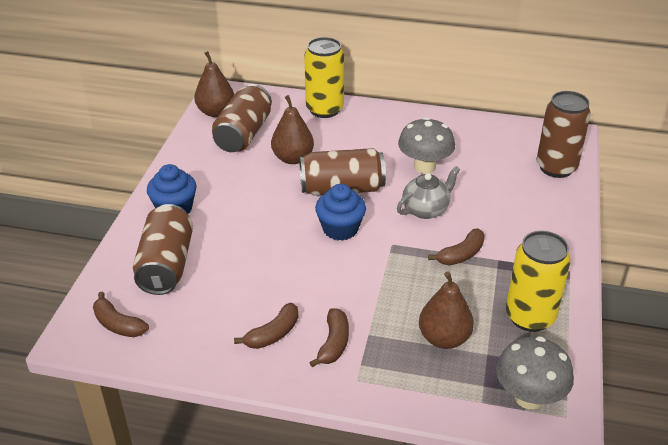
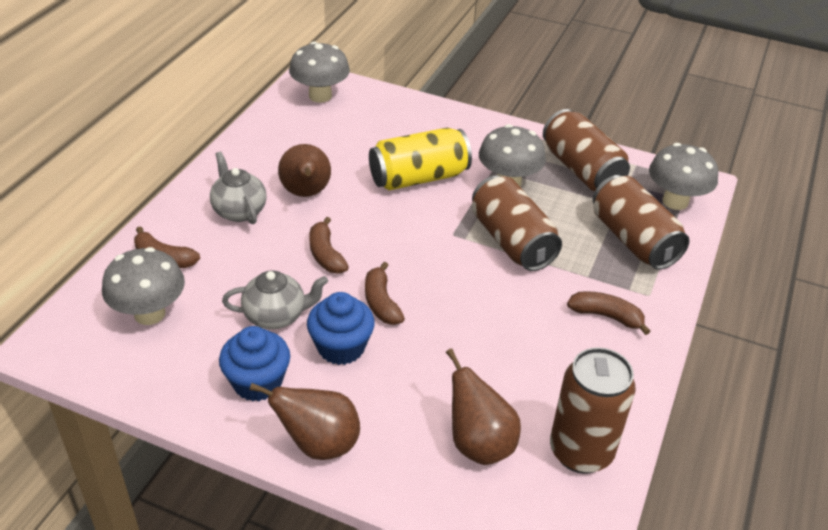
grey mushroom: 2 -> 4
grey teapot: 1 -> 2
yellow can: 2 -> 1

